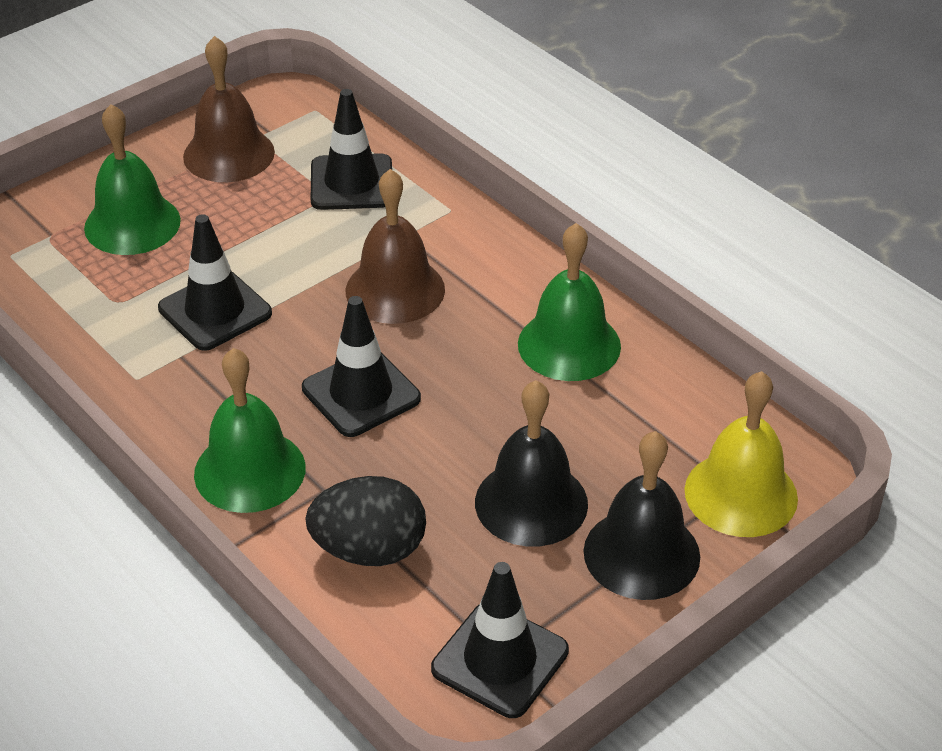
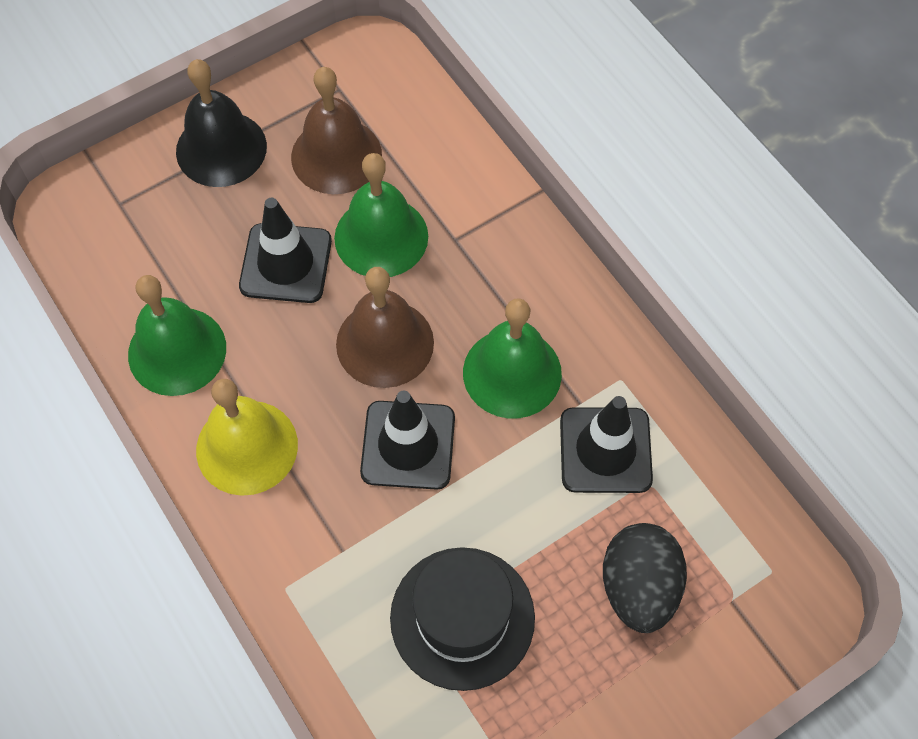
black bell: 2 -> 1
black hat: 0 -> 1
black traffic cone: 4 -> 3

